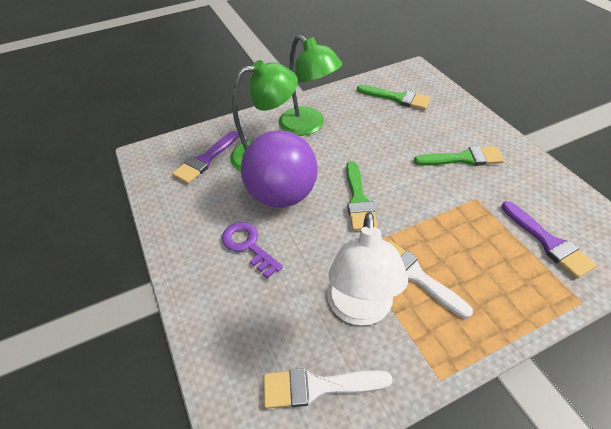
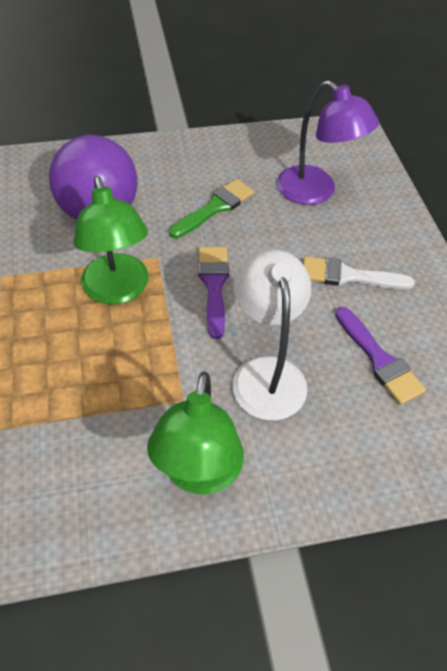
green brush: 3 -> 1
purple key: 1 -> 0
purple lamp: 0 -> 1
white brush: 2 -> 1

